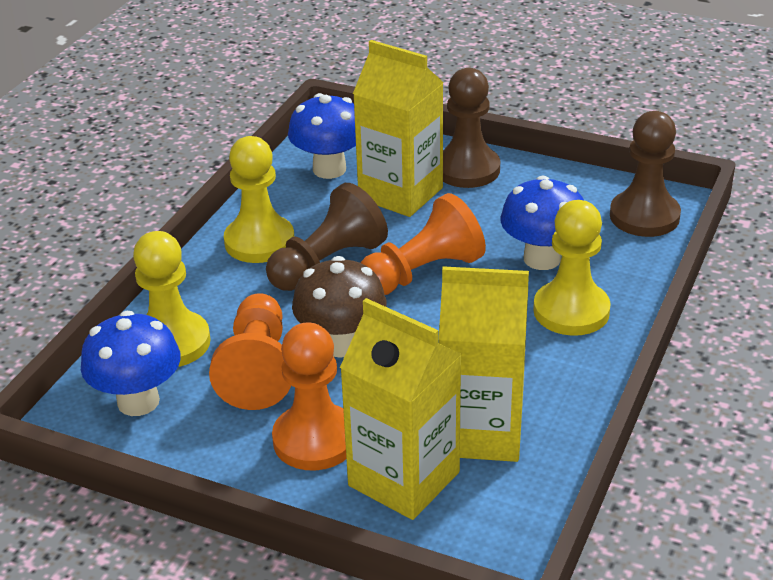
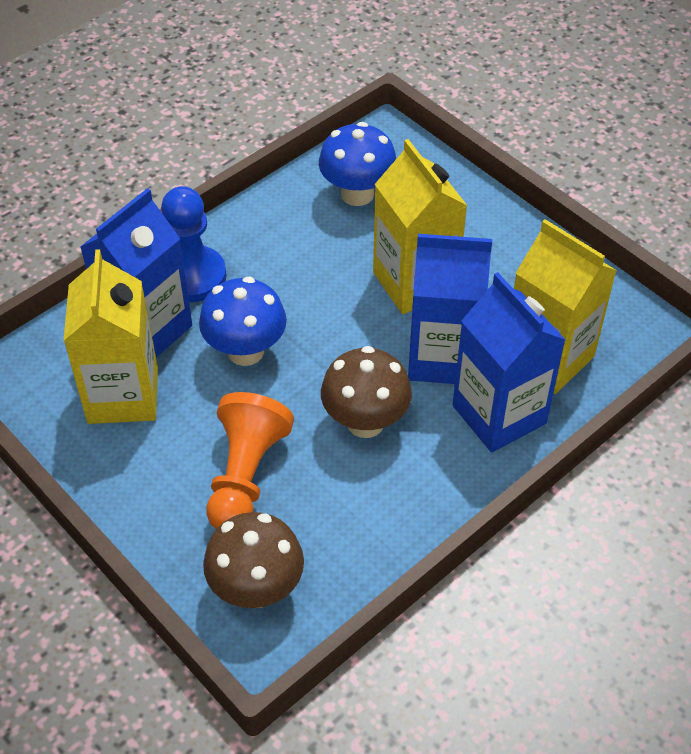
blue carton: 0 -> 3
blue mushroom: 3 -> 2
blue pawn: 0 -> 1
brown mushroom: 1 -> 2
brown pawn: 3 -> 0
orange pawn: 3 -> 1
yellow pawn: 3 -> 0

